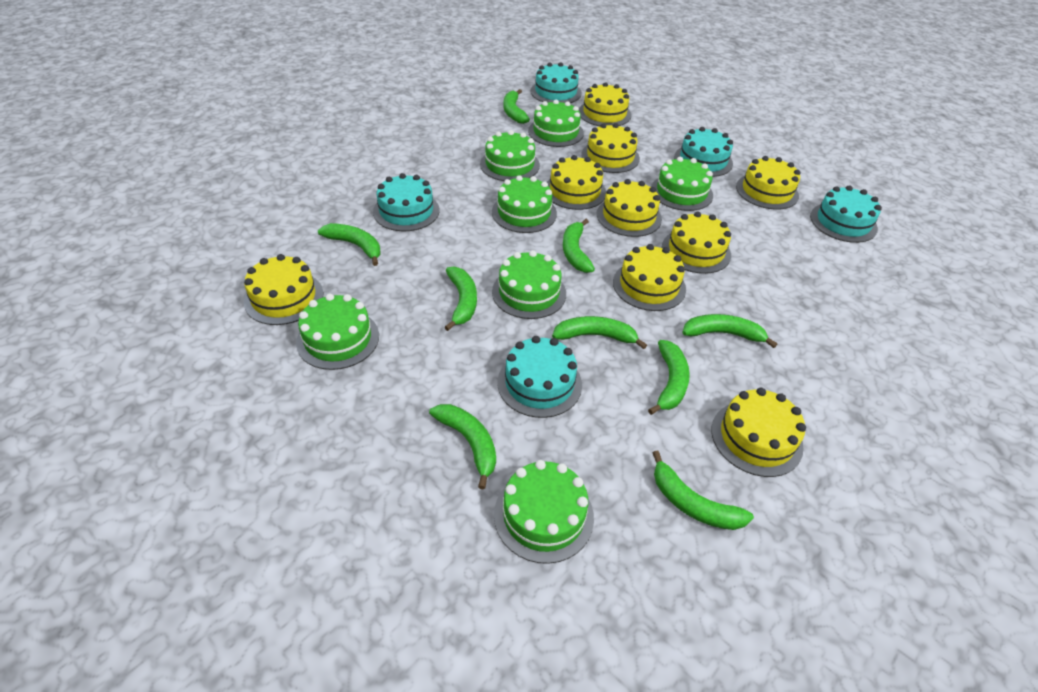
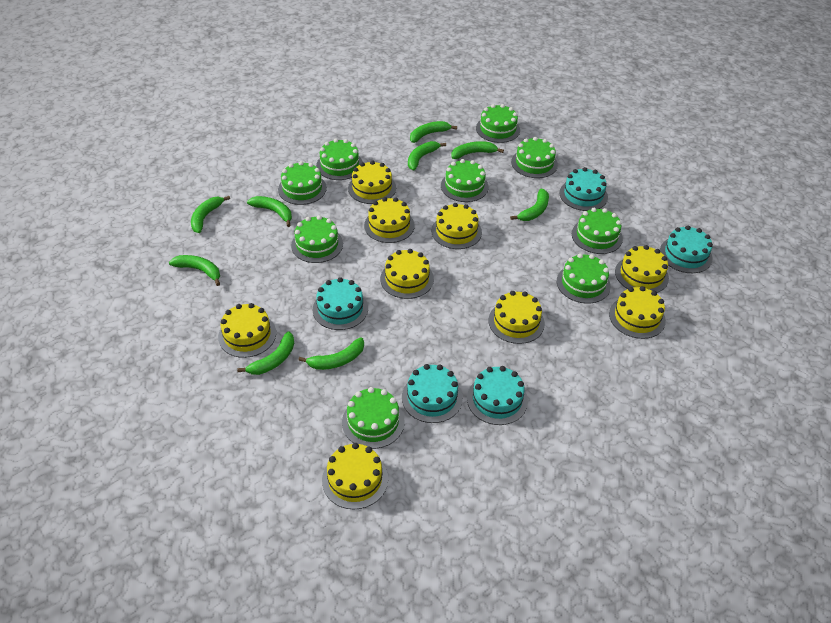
green cake: 7 -> 9

